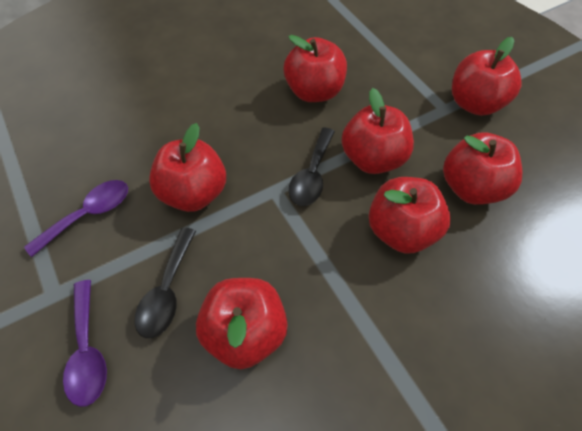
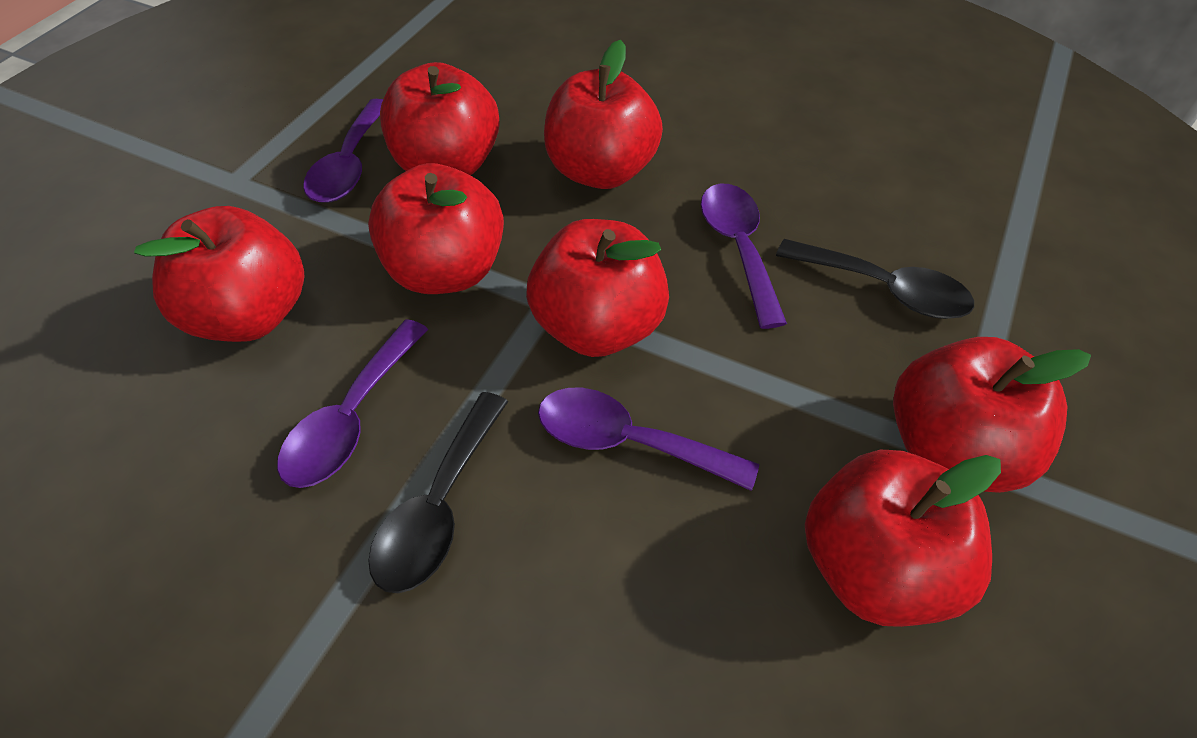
purple spoon: 2 -> 4

